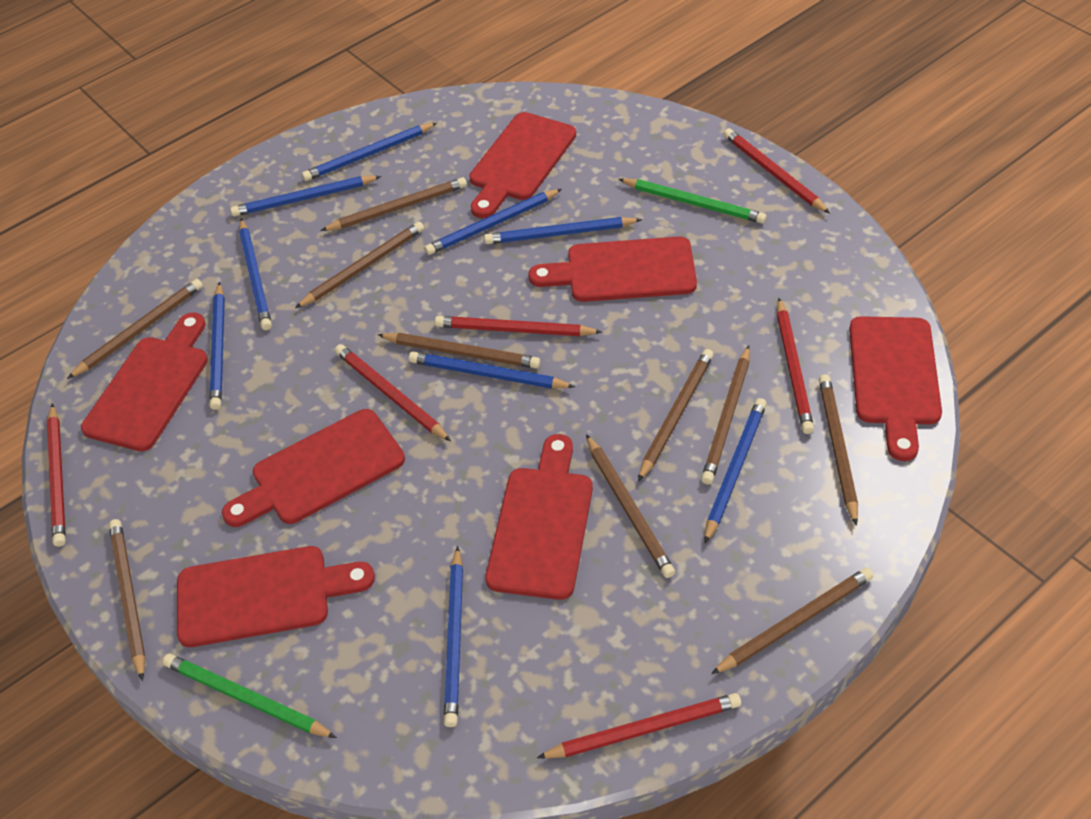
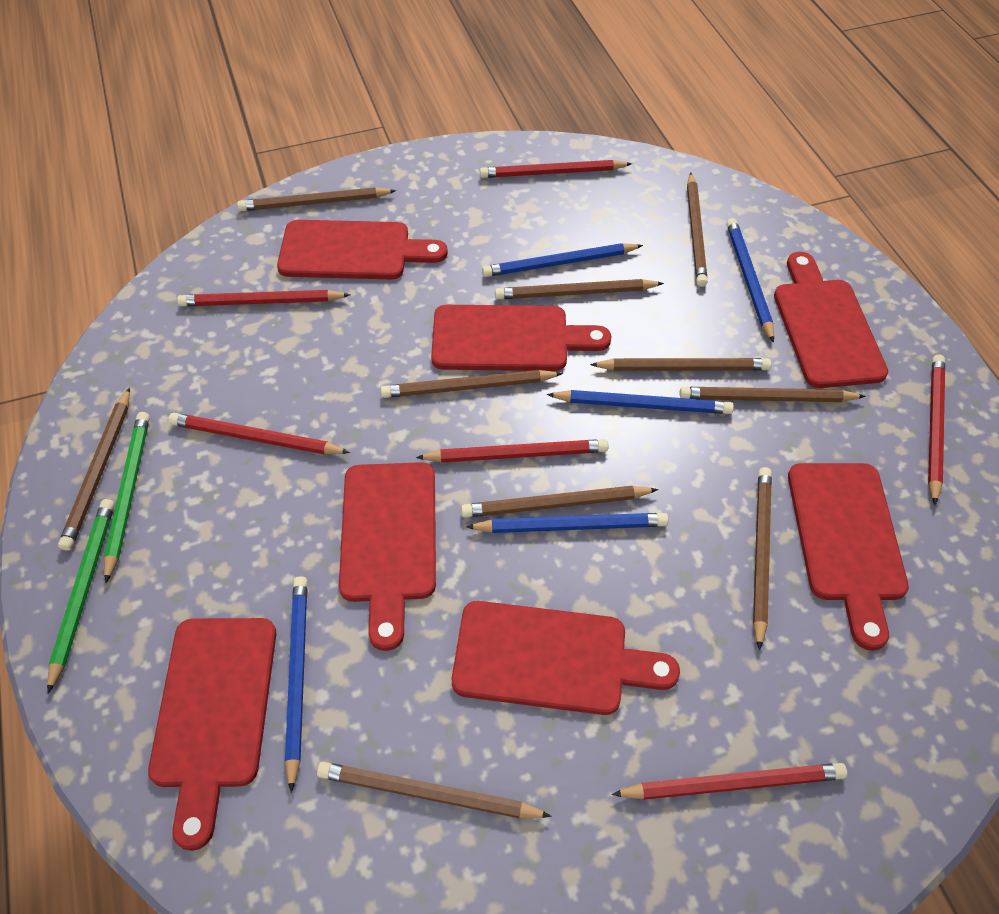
blue pencil: 9 -> 5

